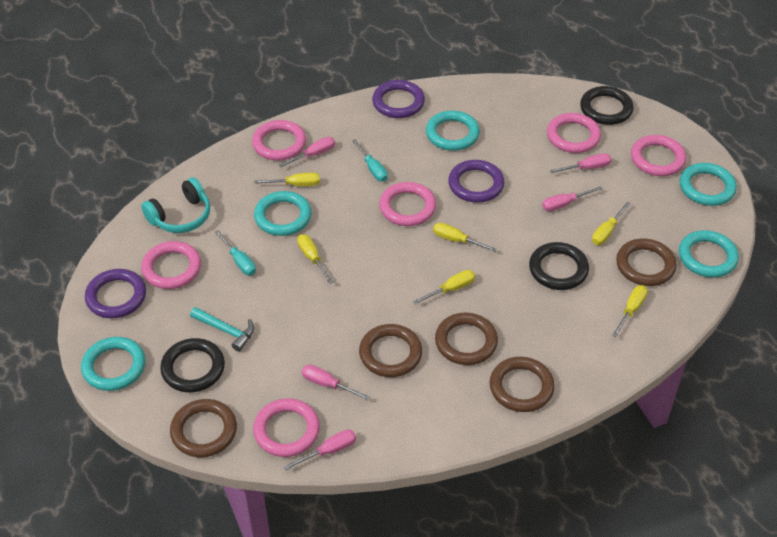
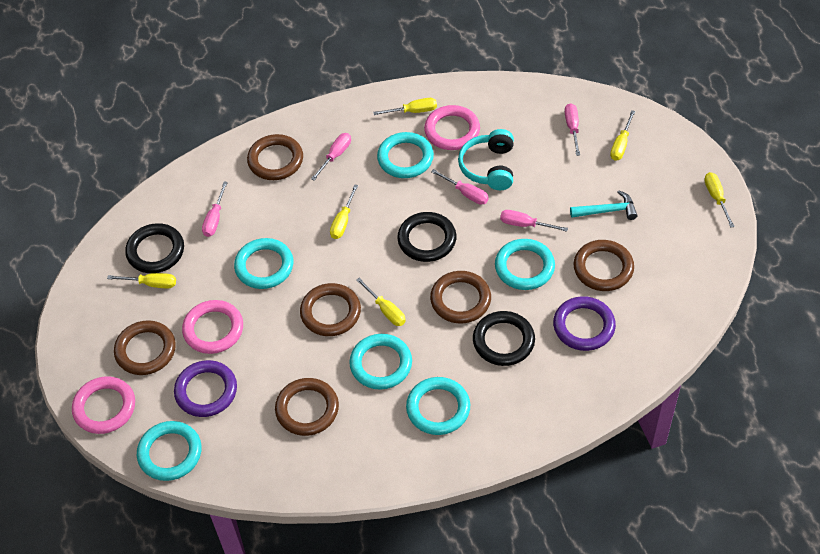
brown ring: 5 -> 6
pink ring: 6 -> 3
purple ring: 3 -> 2
turquoise ring: 5 -> 6
turquoise screwdriver: 2 -> 0

